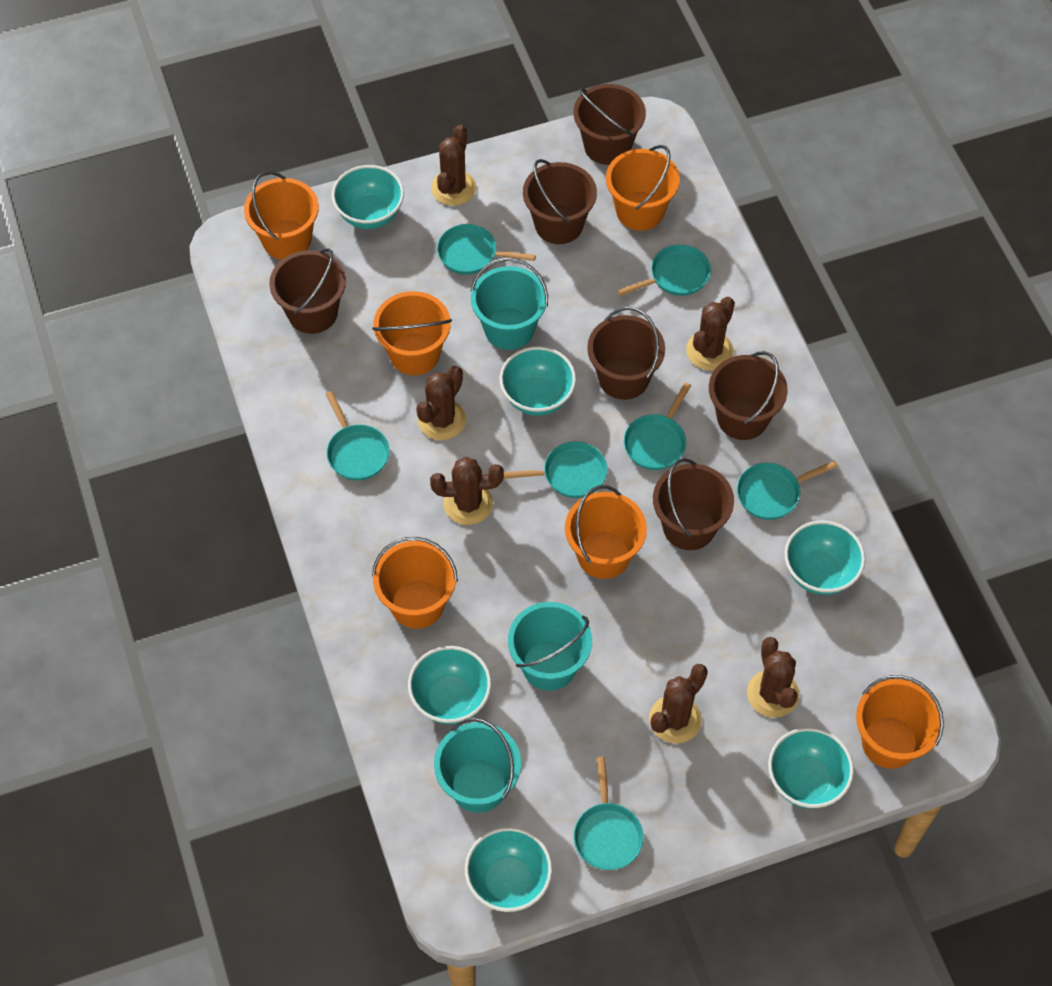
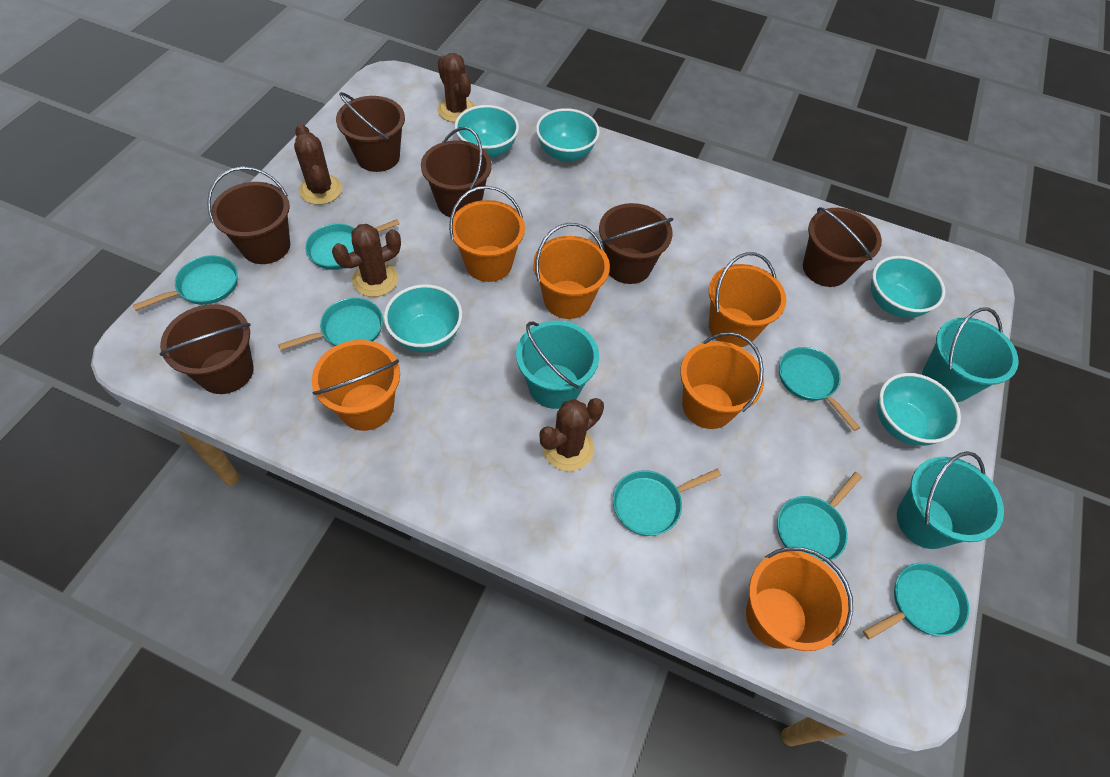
brown cactus: 6 -> 4
turquoise bowl: 6 -> 5

